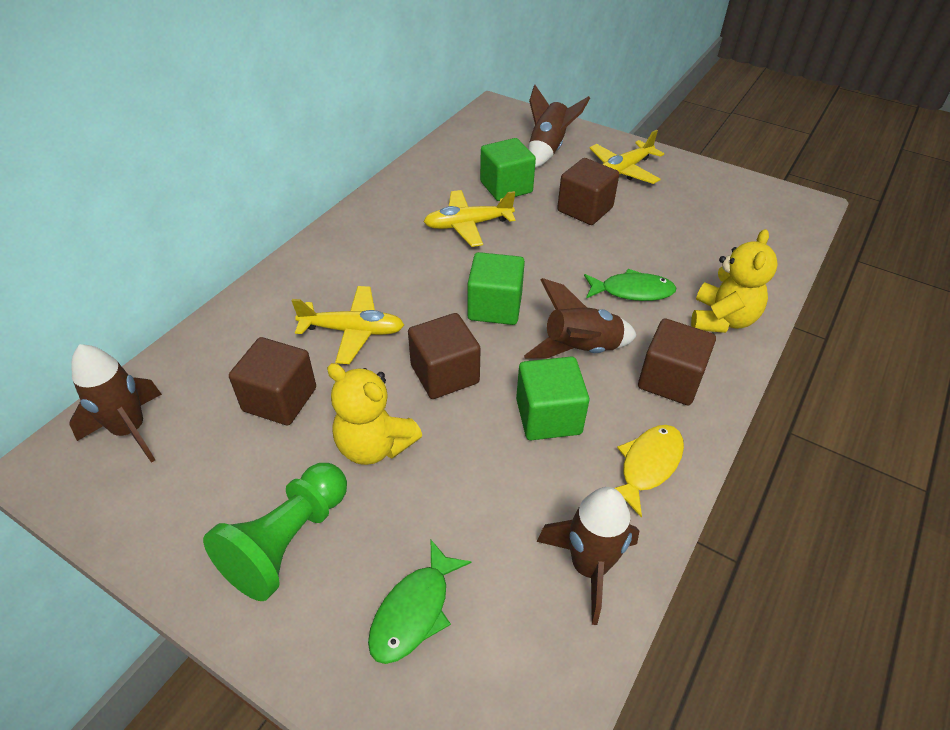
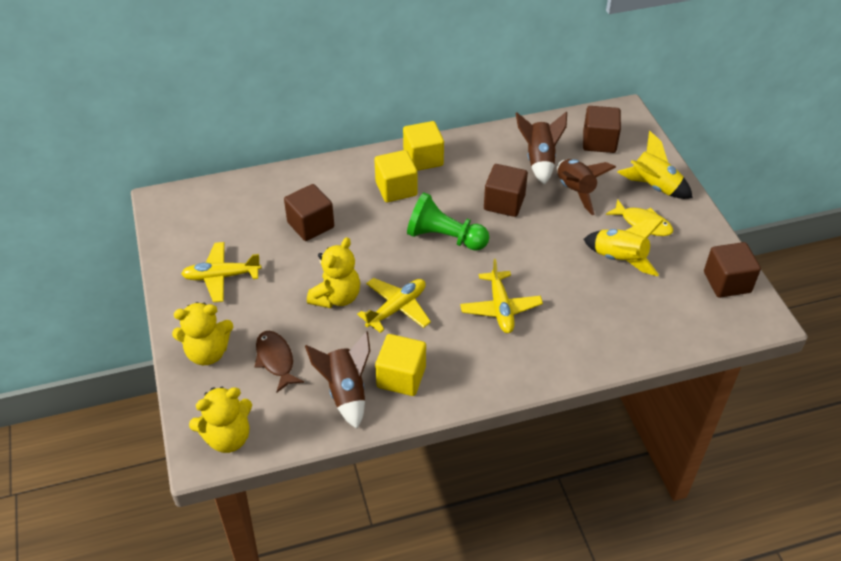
brown fish: 0 -> 1
brown rocket: 4 -> 3
green cube: 3 -> 0
green fish: 2 -> 0
yellow cube: 0 -> 3
yellow rocket: 0 -> 2
yellow teddy bear: 2 -> 3

